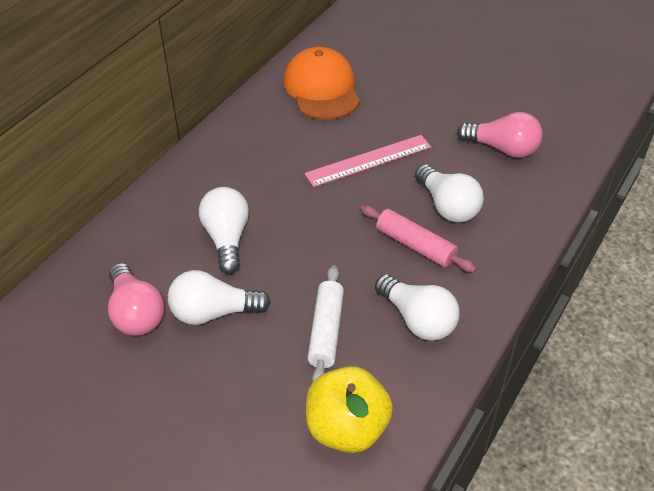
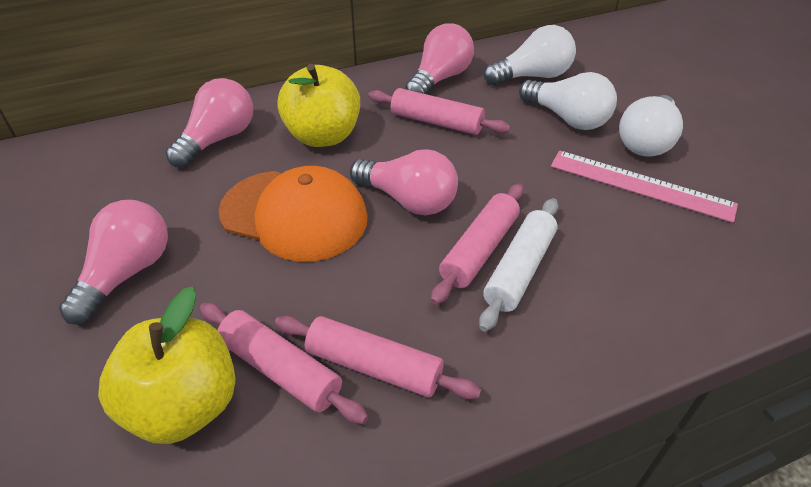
pink light bulb: 2 -> 4
pink rolling pin: 1 -> 4
white light bulb: 4 -> 3
yellow apple: 1 -> 2

